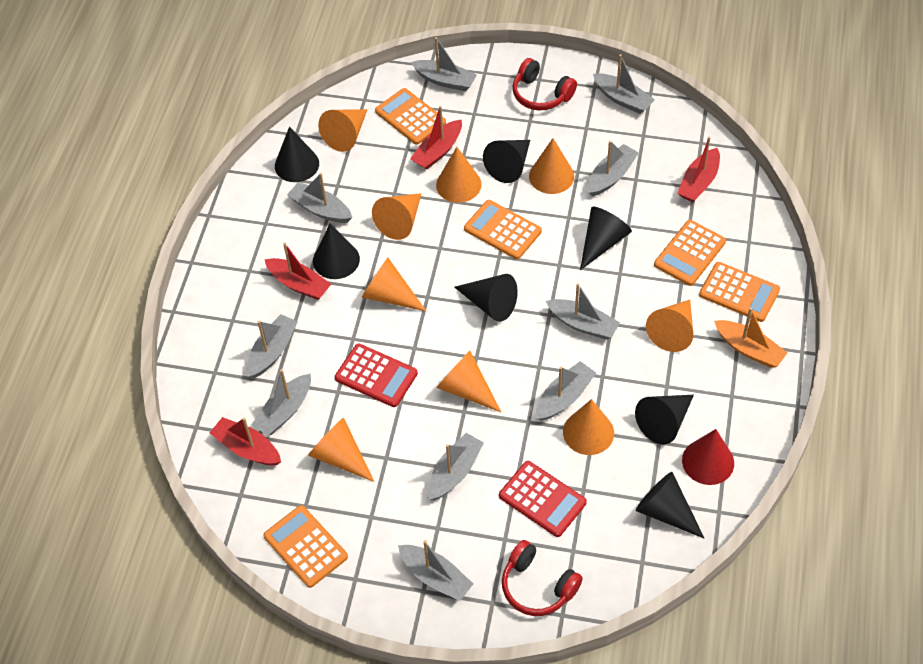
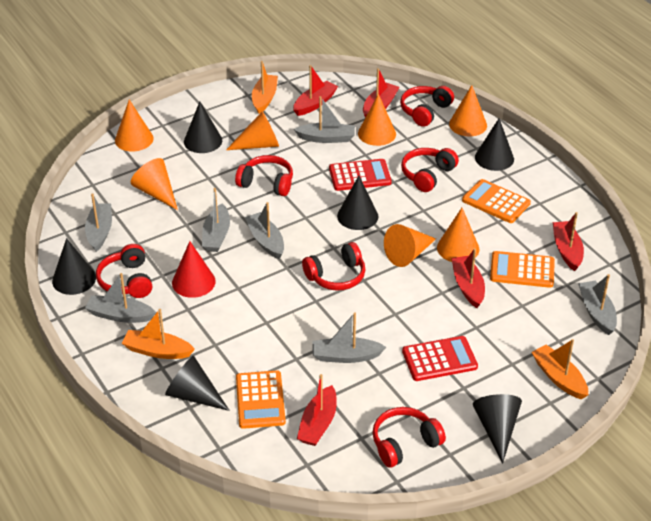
black cone: 7 -> 6
grey boat: 10 -> 7
orange boat: 1 -> 3
orange calculator: 5 -> 3
orange cone: 9 -> 7
red boat: 4 -> 5
red headphones: 2 -> 6

